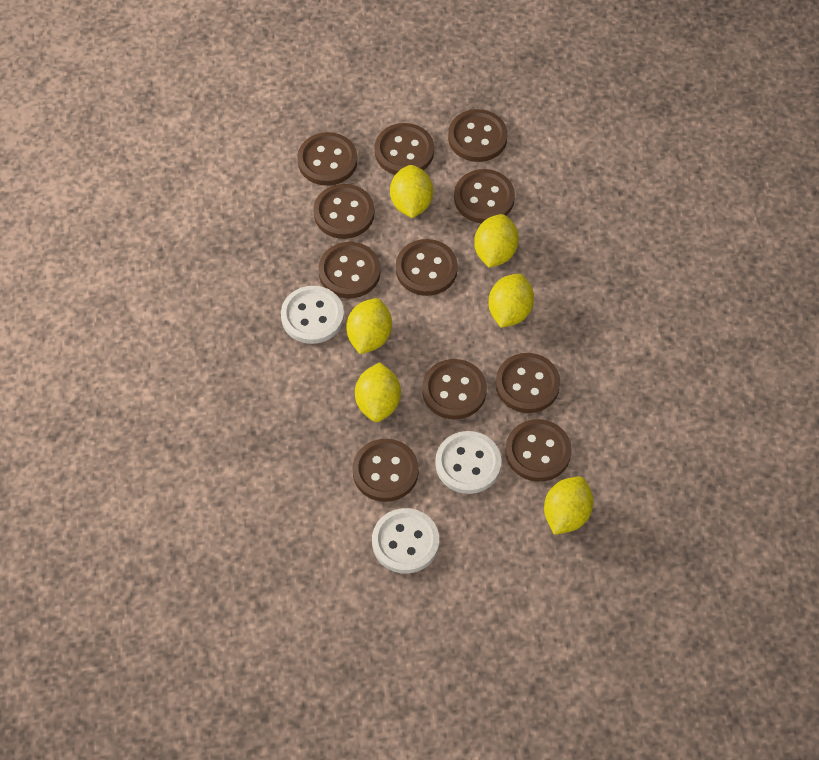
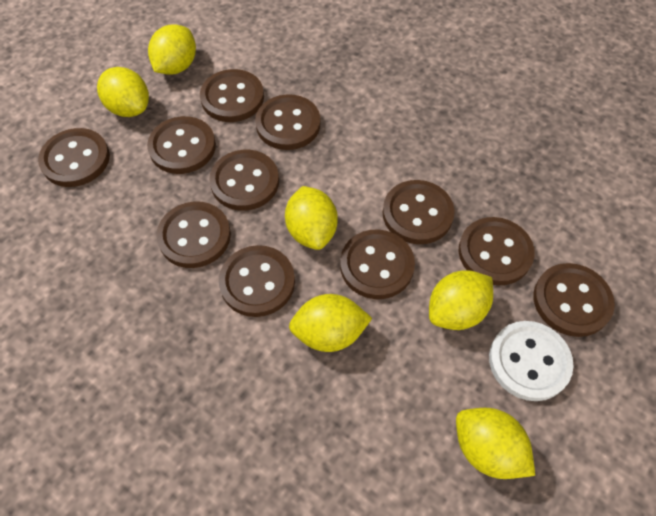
white button: 3 -> 1

